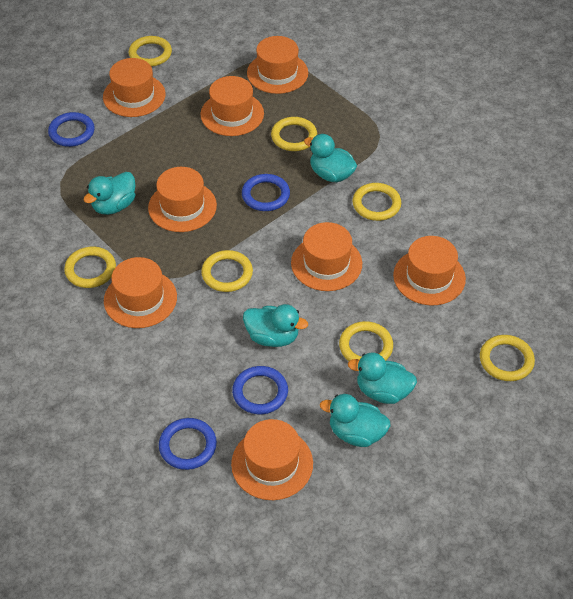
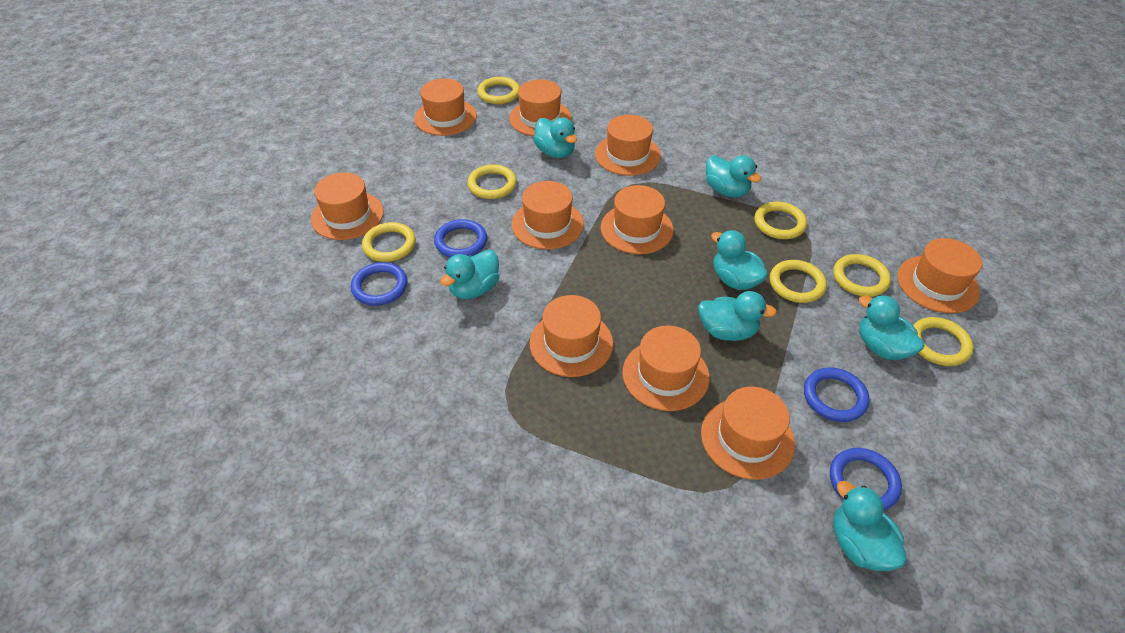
orange hat: 8 -> 10
turquoise duck: 5 -> 7

